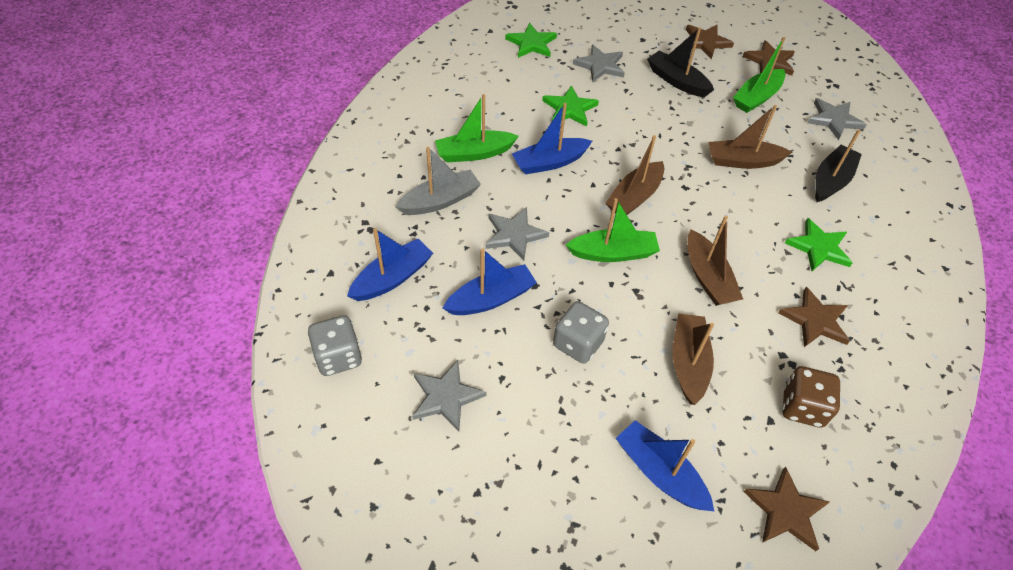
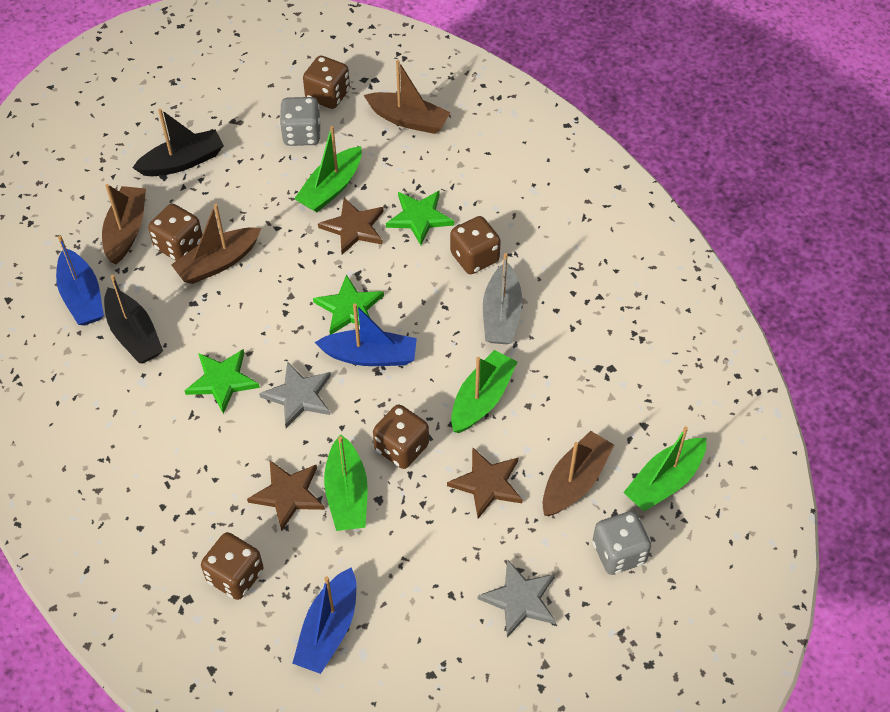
blue boat: 4 -> 3
brown dice: 1 -> 5
brown star: 4 -> 3
green boat: 3 -> 4
grey star: 4 -> 2

